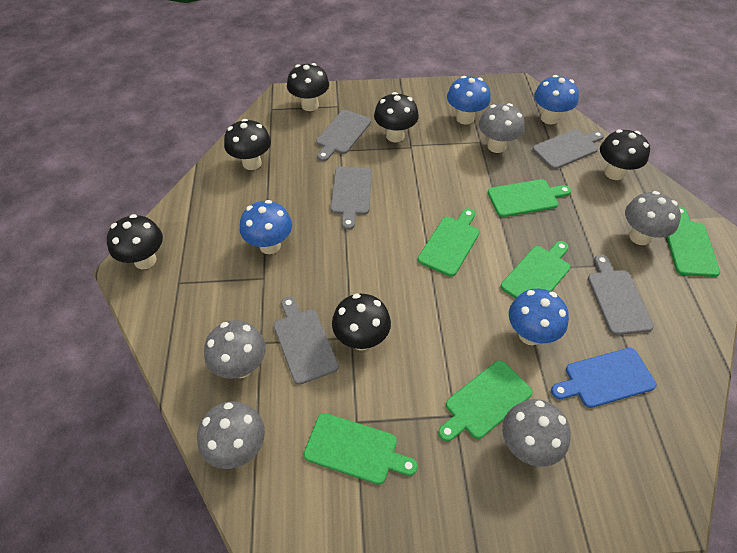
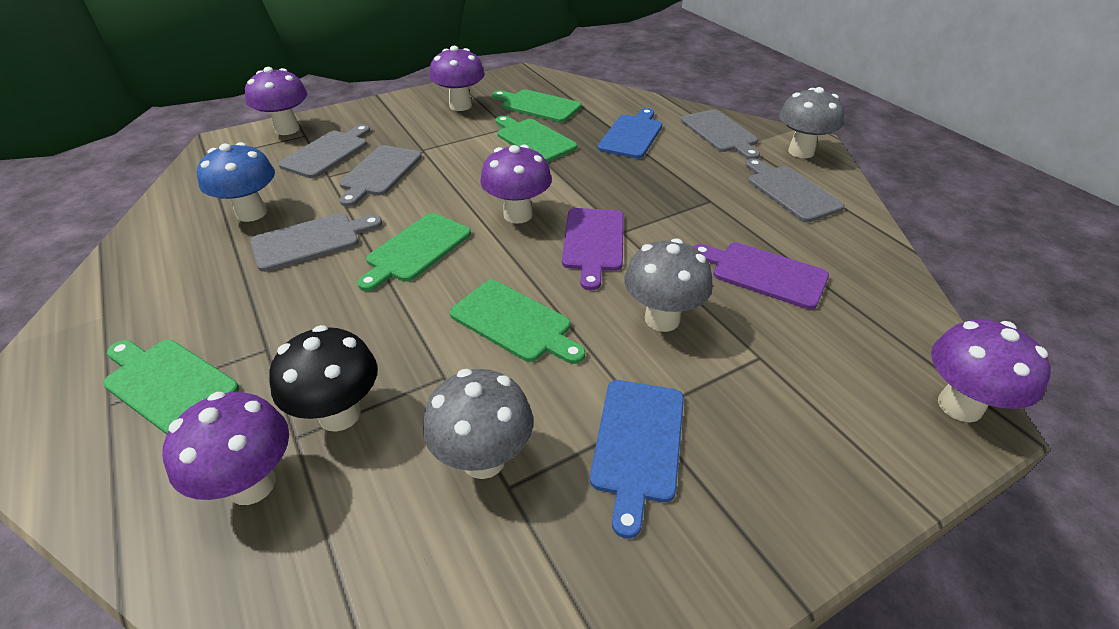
black mushroom: 6 -> 1
blue cutting board: 1 -> 2
blue mushroom: 4 -> 1
green cutting board: 6 -> 5
grey mushroom: 5 -> 3
purple cutting board: 0 -> 2
purple mushroom: 0 -> 5

